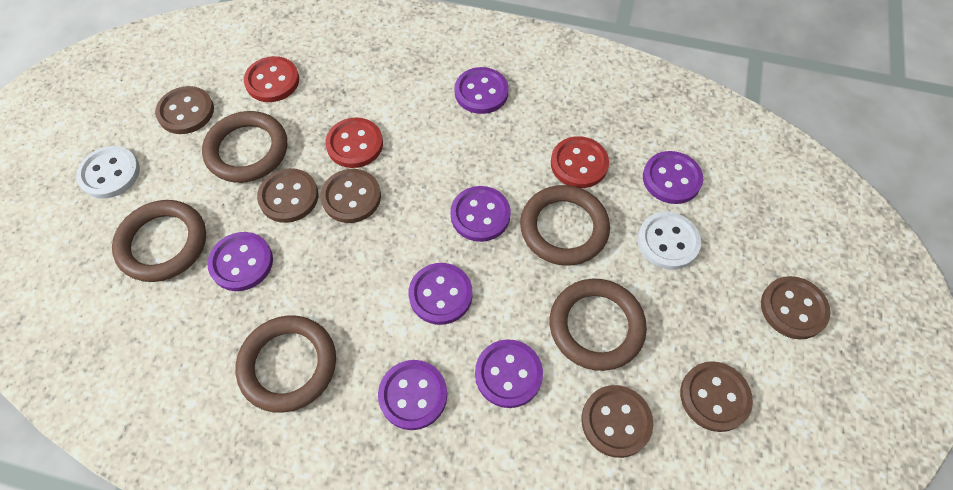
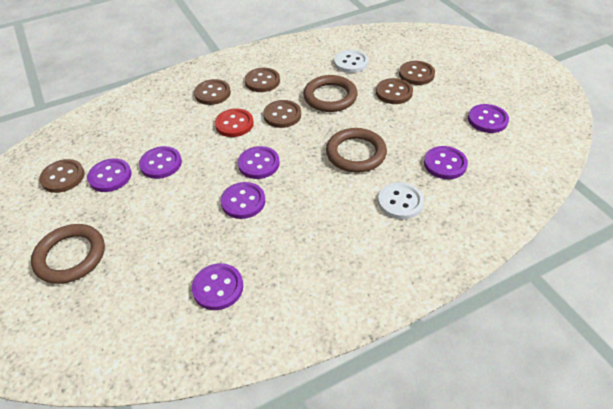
brown ring: 5 -> 3
red button: 3 -> 1

